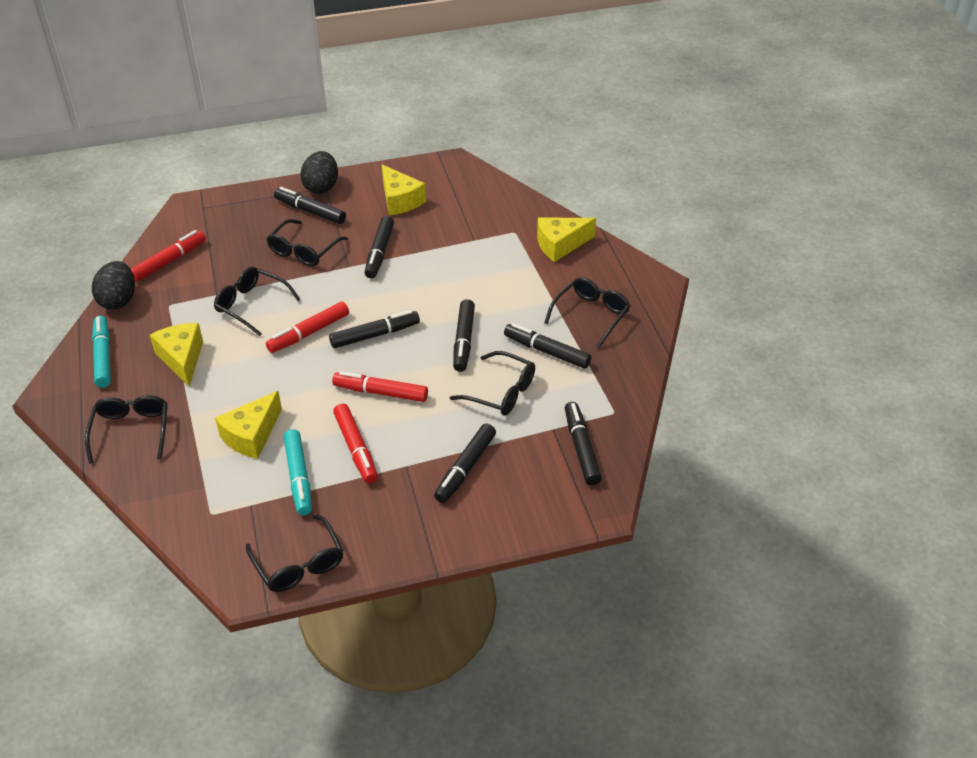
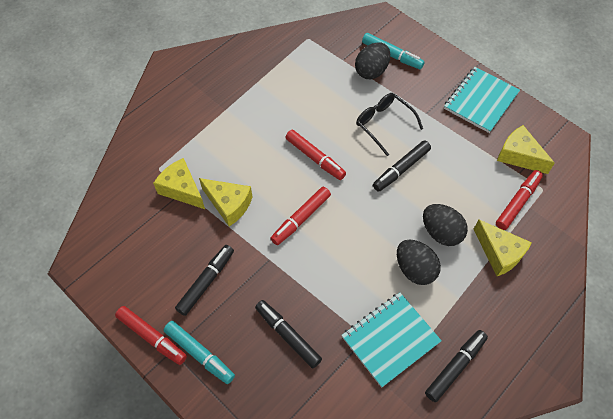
black egg: 2 -> 3
black glasses: 6 -> 1
black marker: 7 -> 4
turquoise notebook: 0 -> 2

